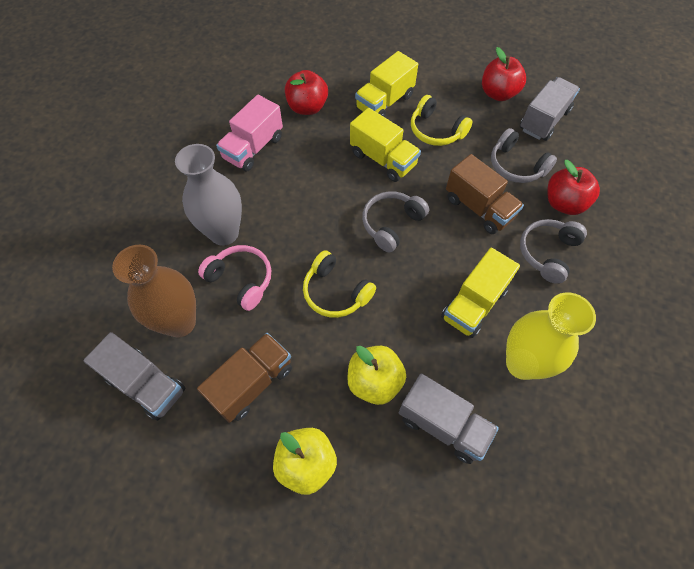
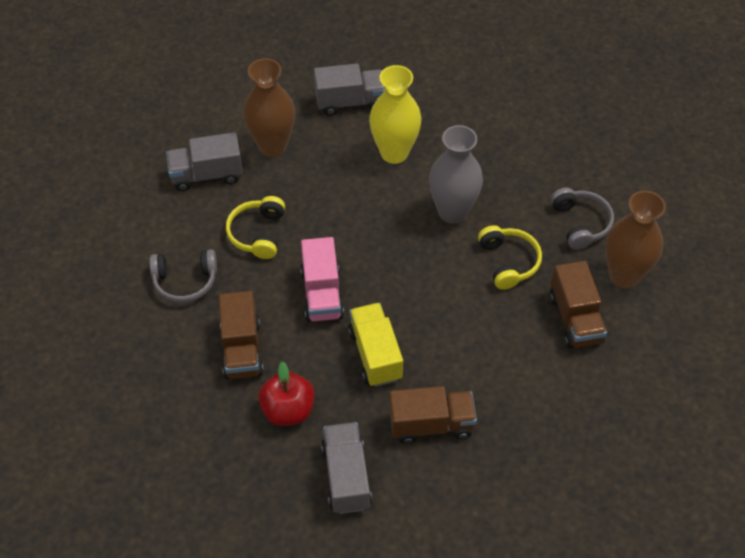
brown truck: 2 -> 3
brown vase: 1 -> 2
grey headphones: 3 -> 2
pink headphones: 1 -> 0
red apple: 3 -> 1
yellow apple: 2 -> 0
yellow truck: 3 -> 1

